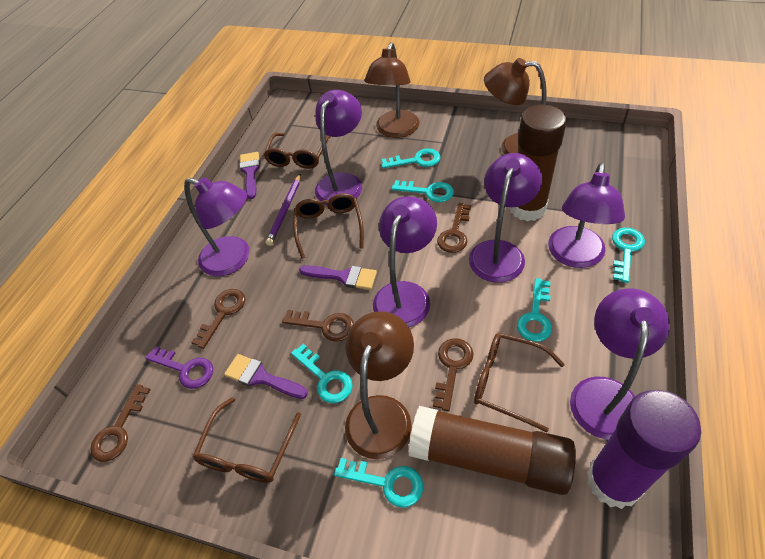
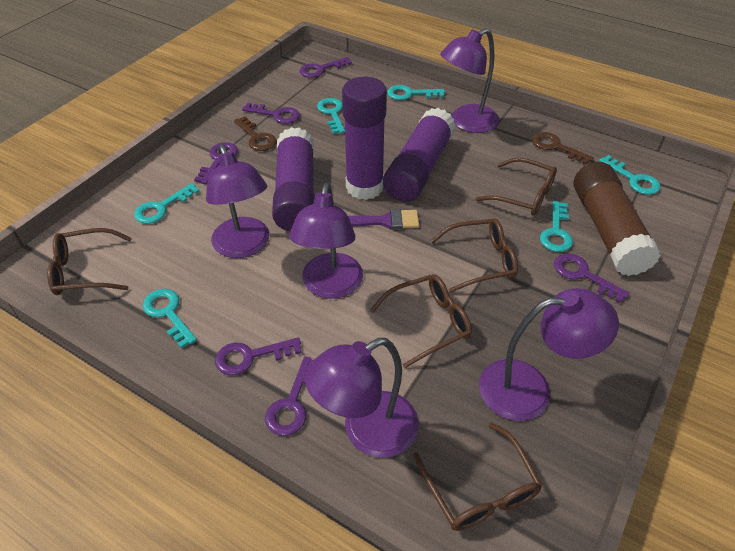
brown glasses: 4 -> 5
brown glue stick: 2 -> 1
brown key: 5 -> 2
brown lamp: 3 -> 0
purple brush: 3 -> 1
purple glue stick: 1 -> 3
purple key: 1 -> 6
purple lamp: 6 -> 5
purple pencil: 1 -> 0

